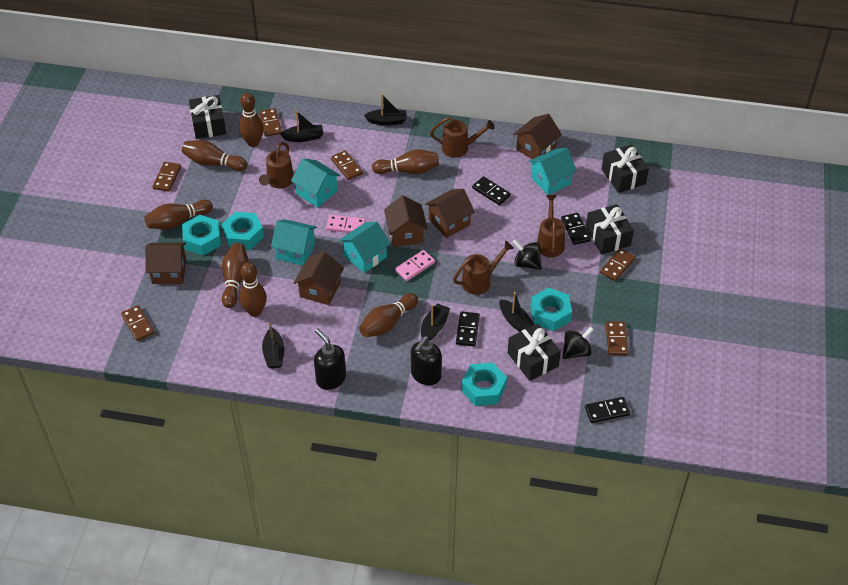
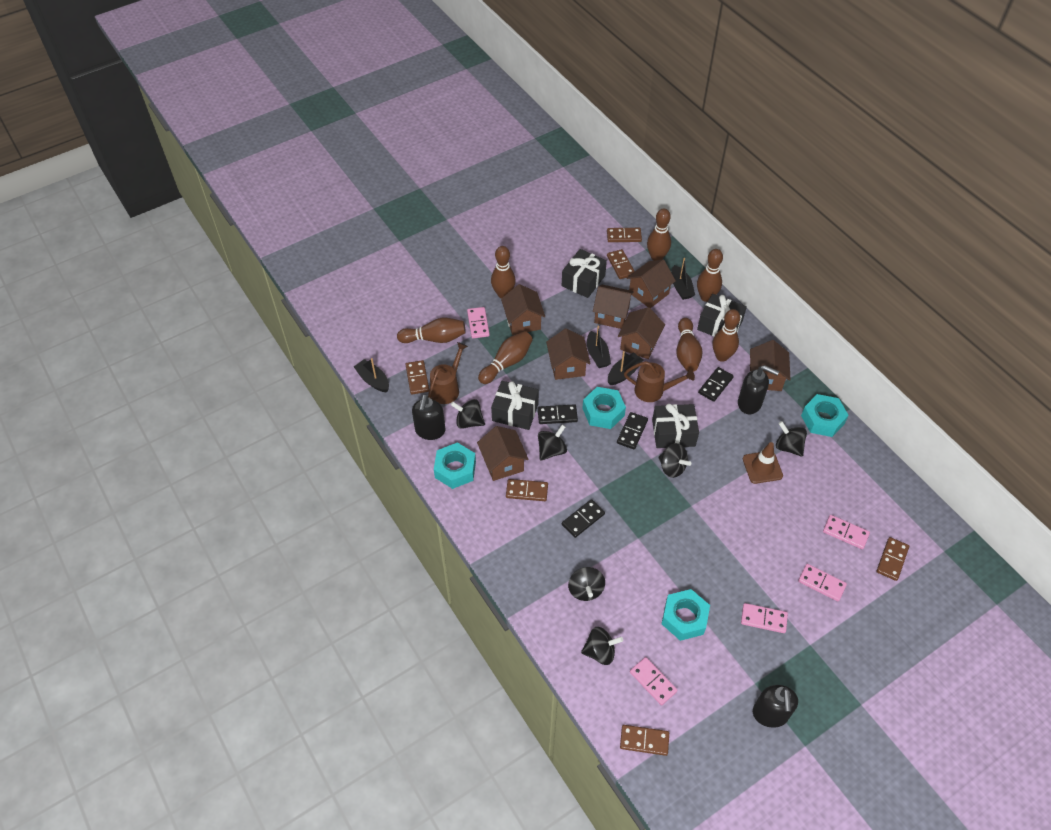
black boat: 5 -> 4
black soap dispenser: 2 -> 3
black spinning top: 2 -> 6
brown house: 5 -> 7
brown traffic cone: 0 -> 1
brown watering can: 4 -> 2
pink domino: 2 -> 5
turquoise house: 4 -> 0

